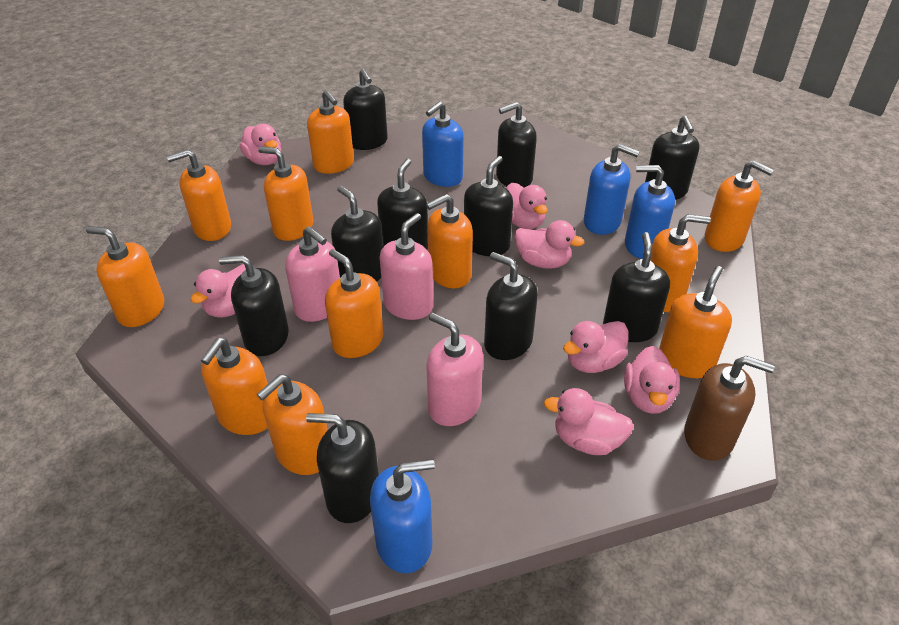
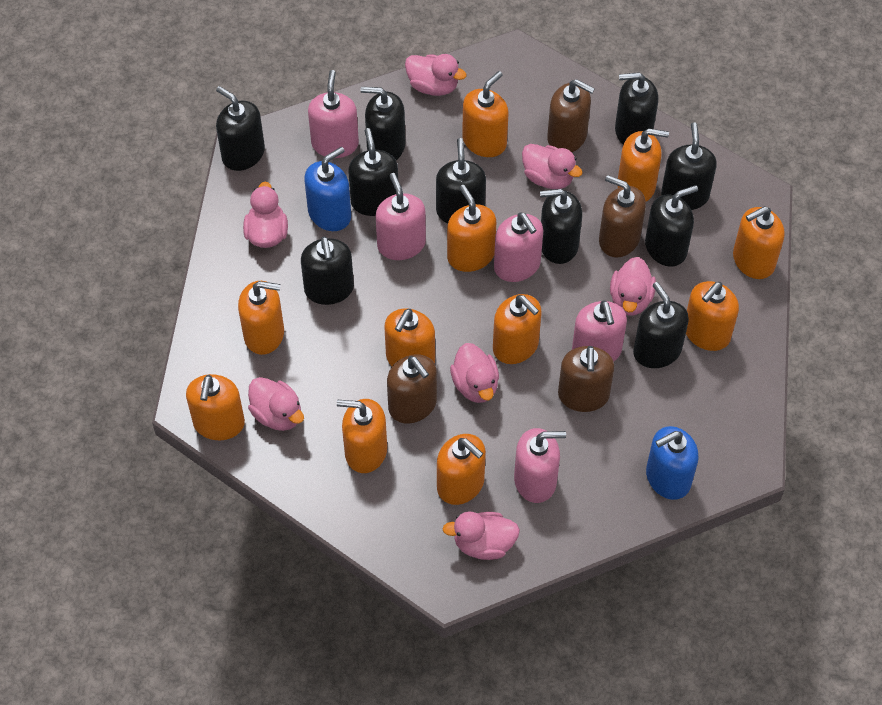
blue soap dispenser: 4 -> 2
brown soap dispenser: 1 -> 4
pink soap dispenser: 3 -> 5

